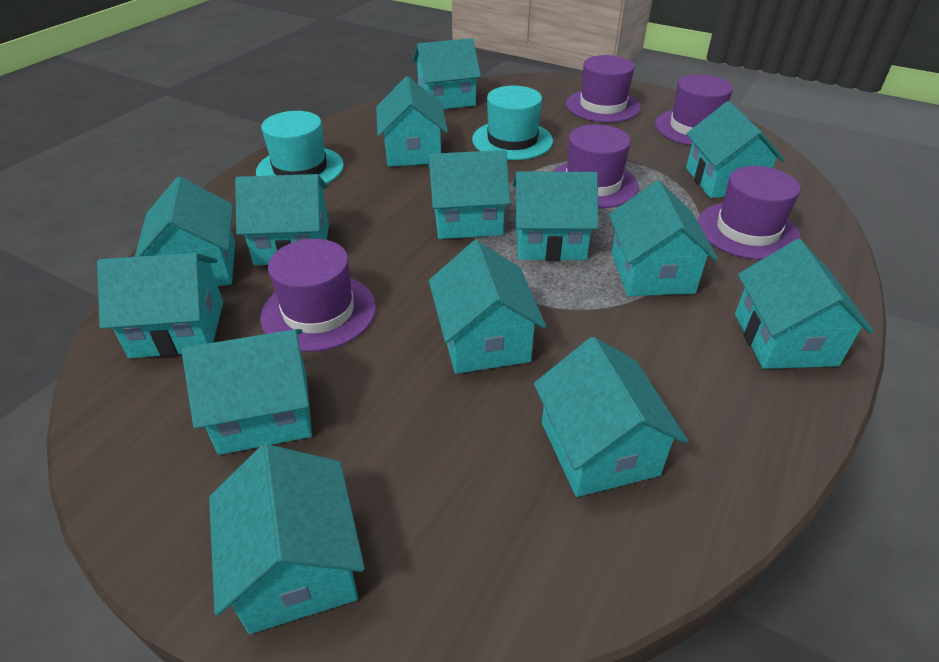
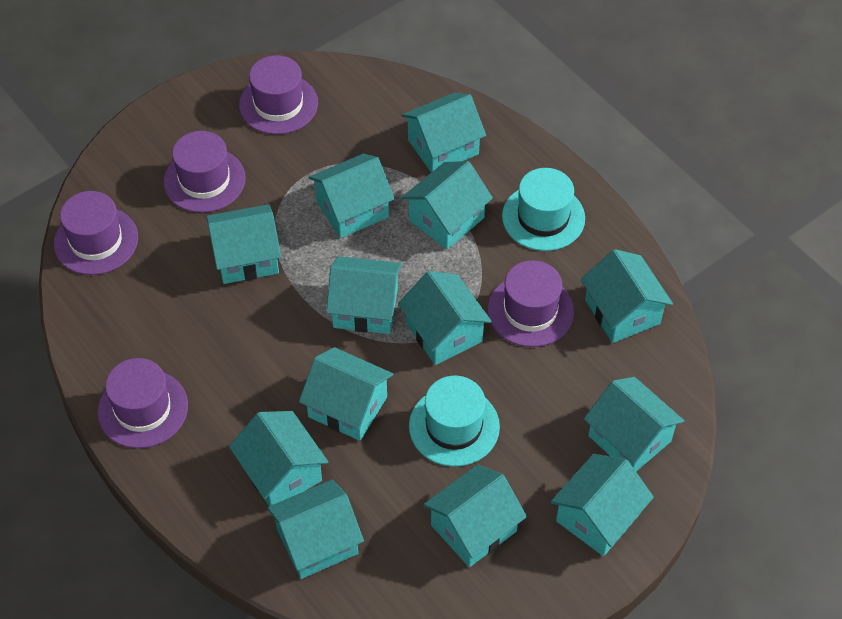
turquoise house: 14 -> 13

